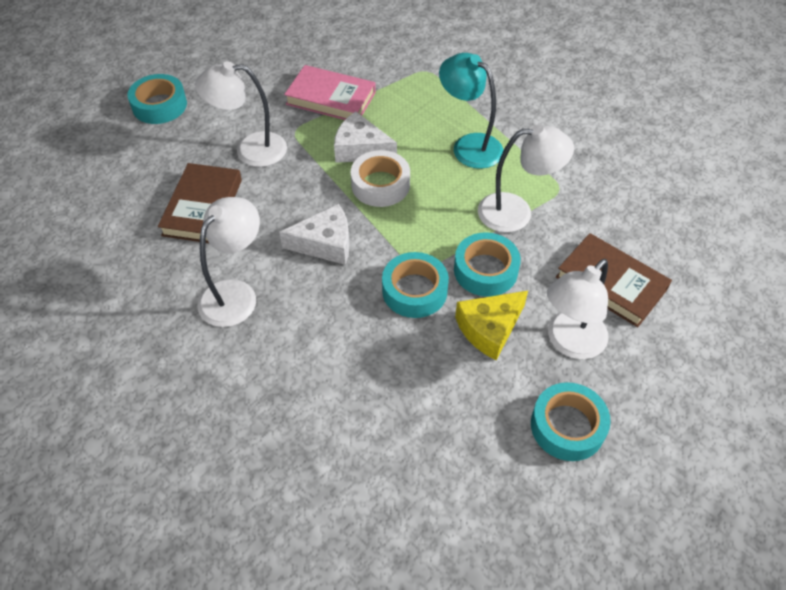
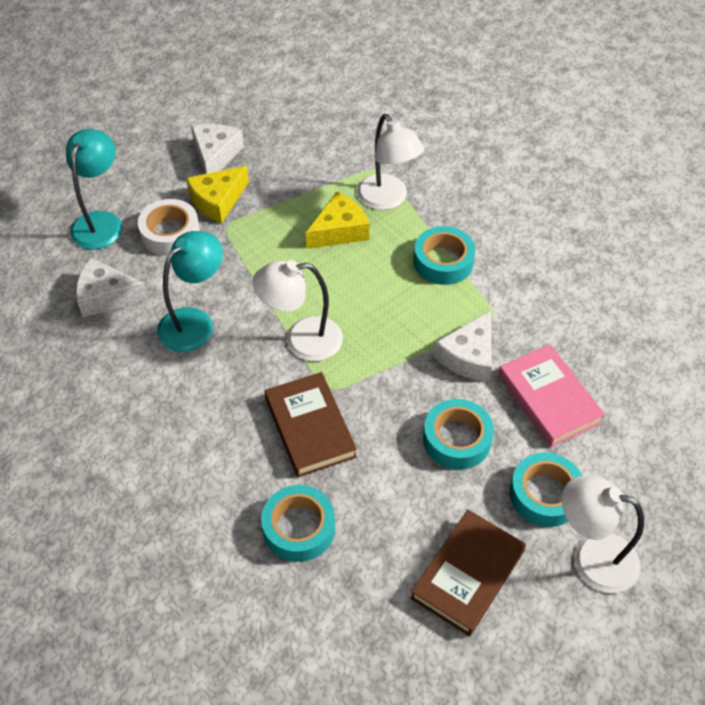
turquoise lamp: 1 -> 2
white cheese: 2 -> 3
white lamp: 4 -> 3
yellow cheese: 1 -> 2

